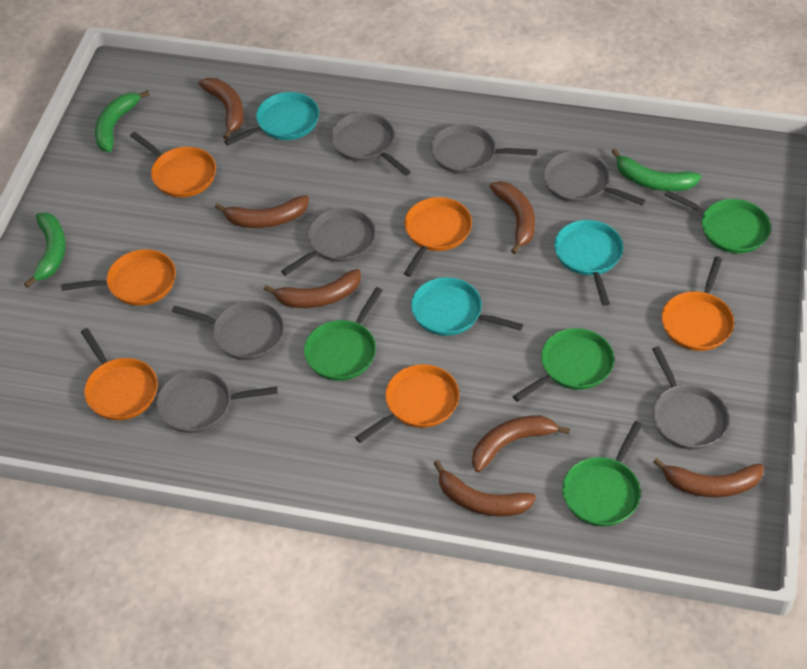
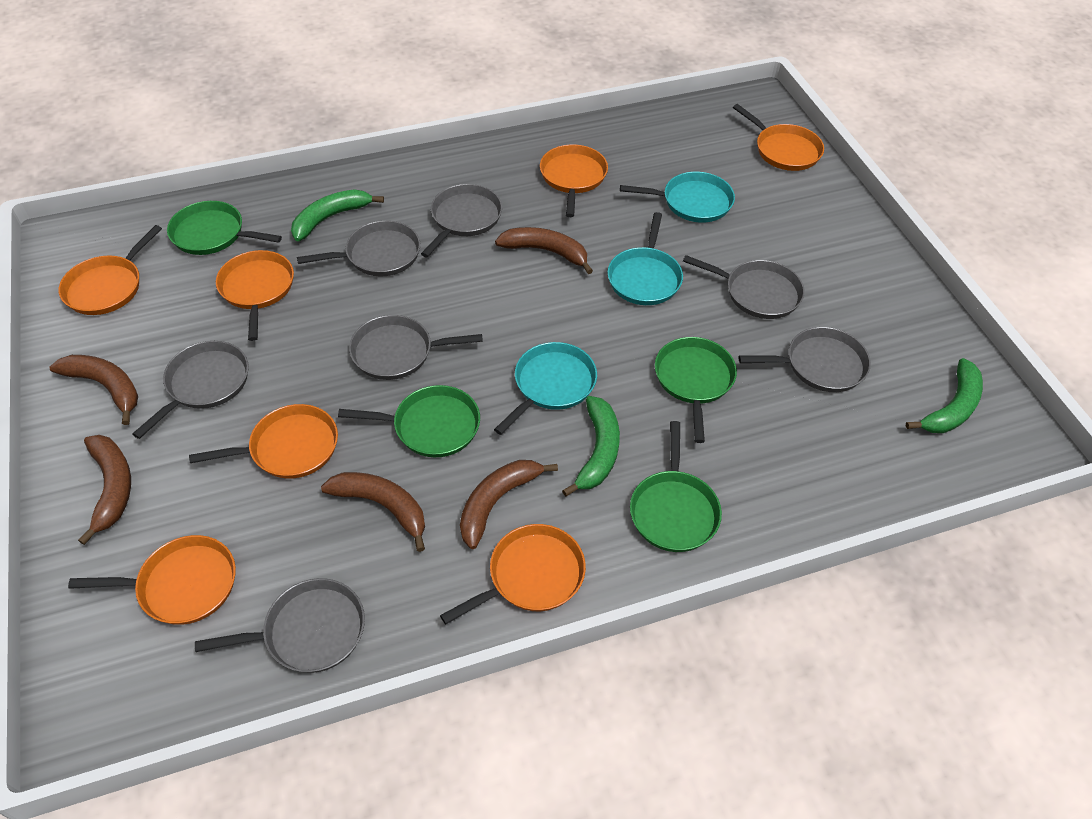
brown banana: 7 -> 5
orange pan: 6 -> 7

